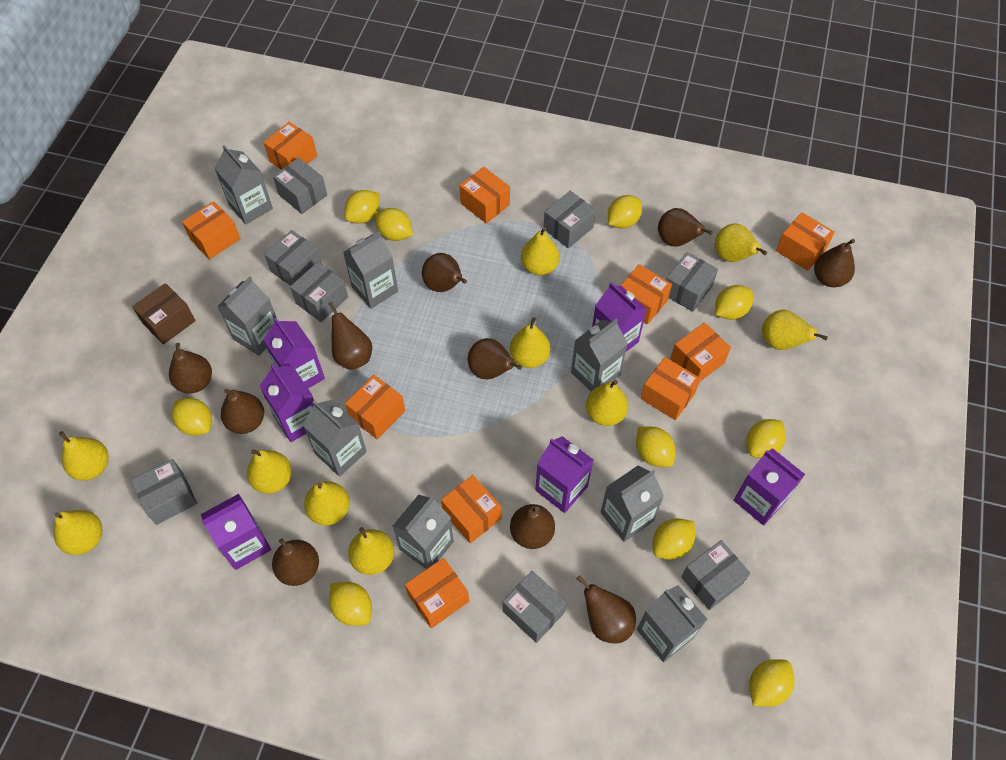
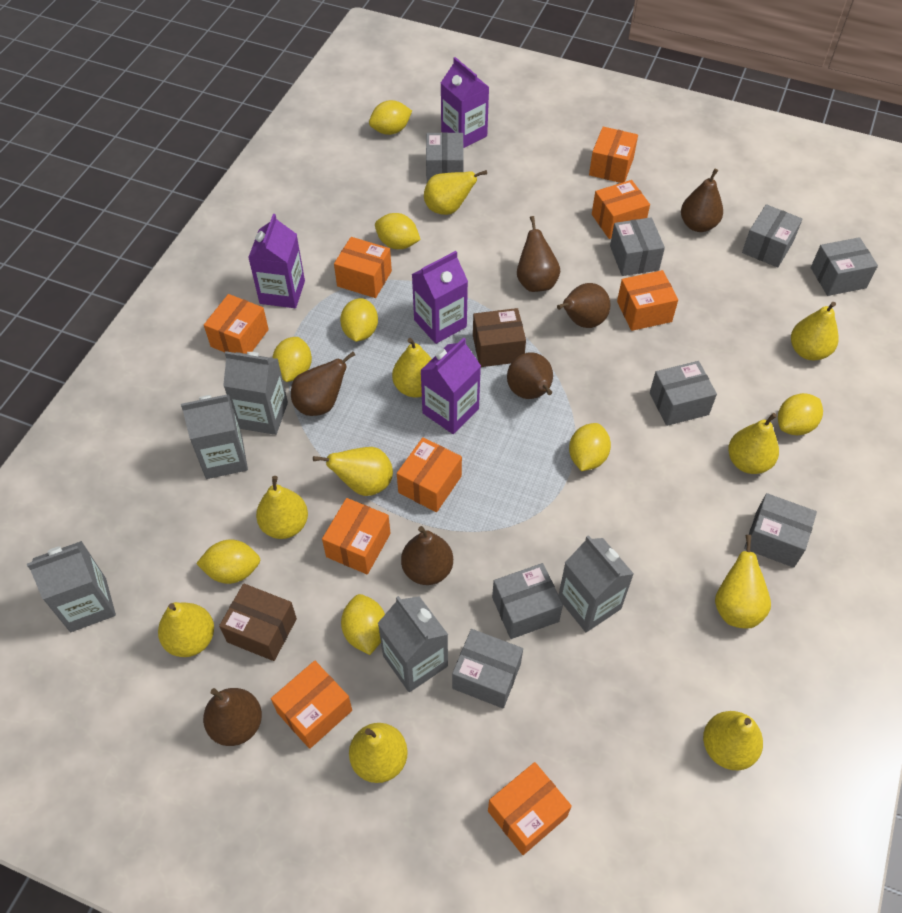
brown box: 1 -> 2
brown pear: 10 -> 7
grey carton: 8 -> 5
orange box: 10 -> 9
purple carton: 6 -> 4
yellow lemon: 10 -> 8

